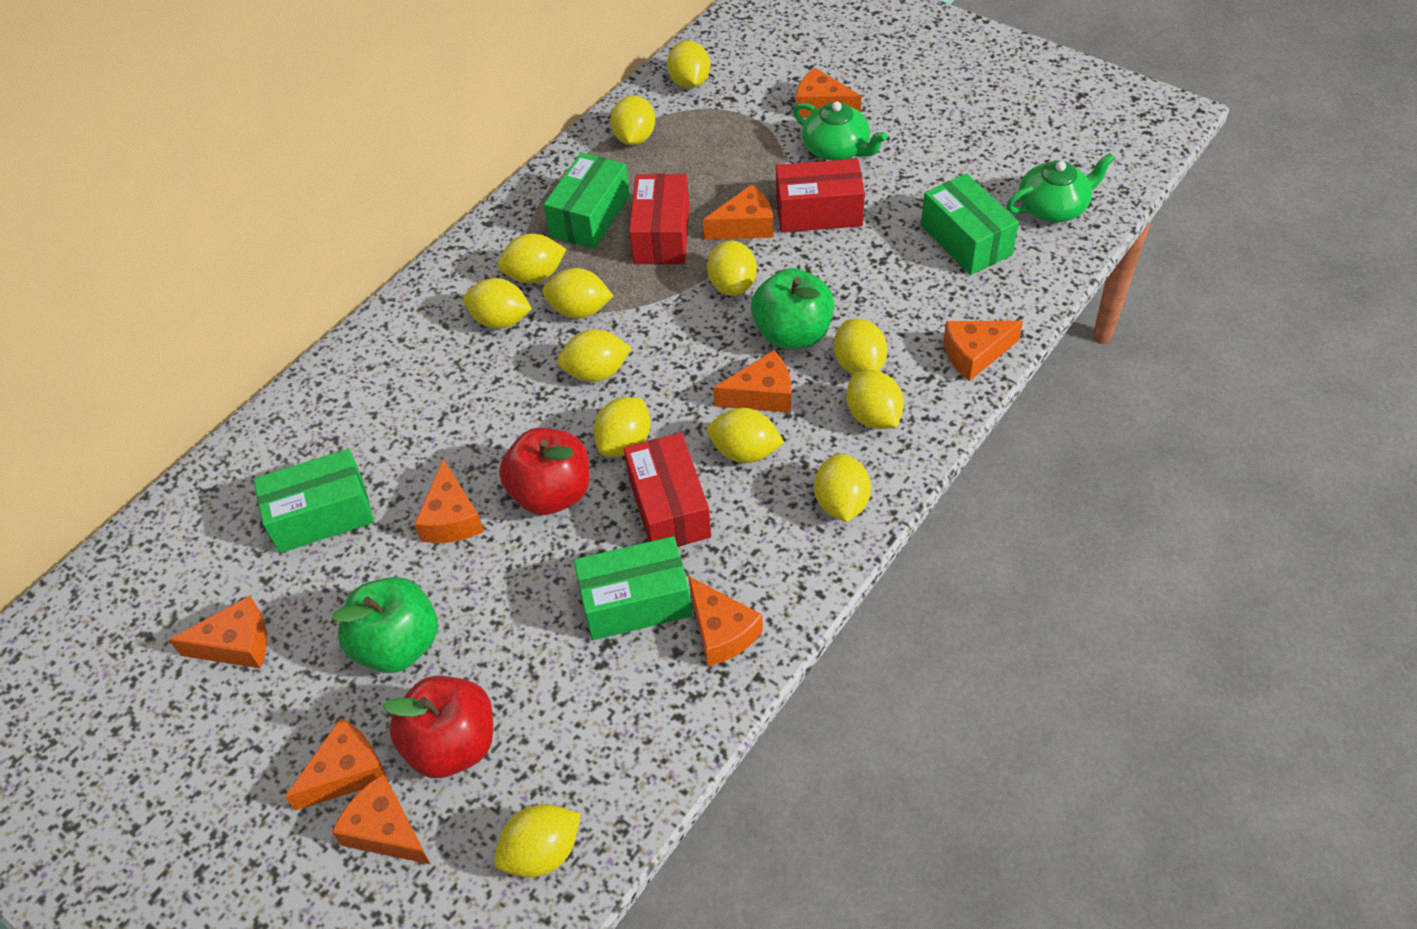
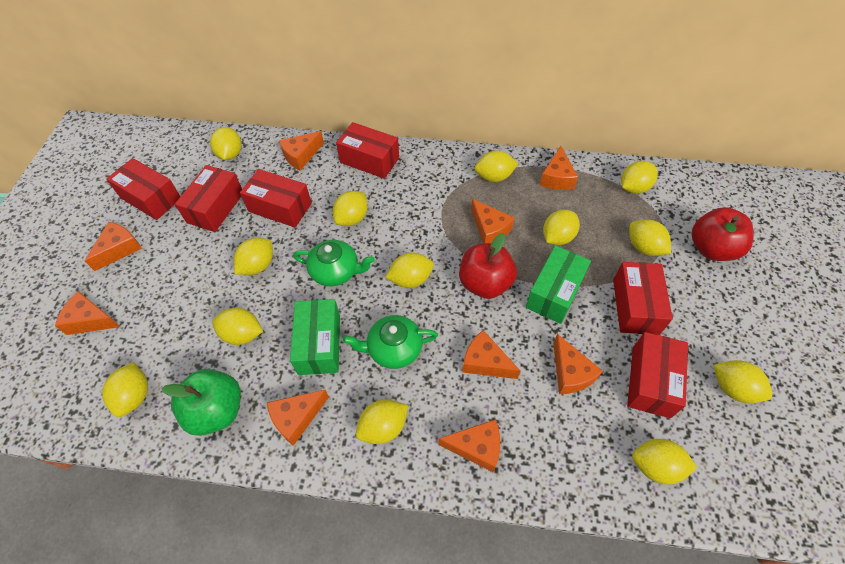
green apple: 2 -> 1
green box: 4 -> 2
red box: 3 -> 6

